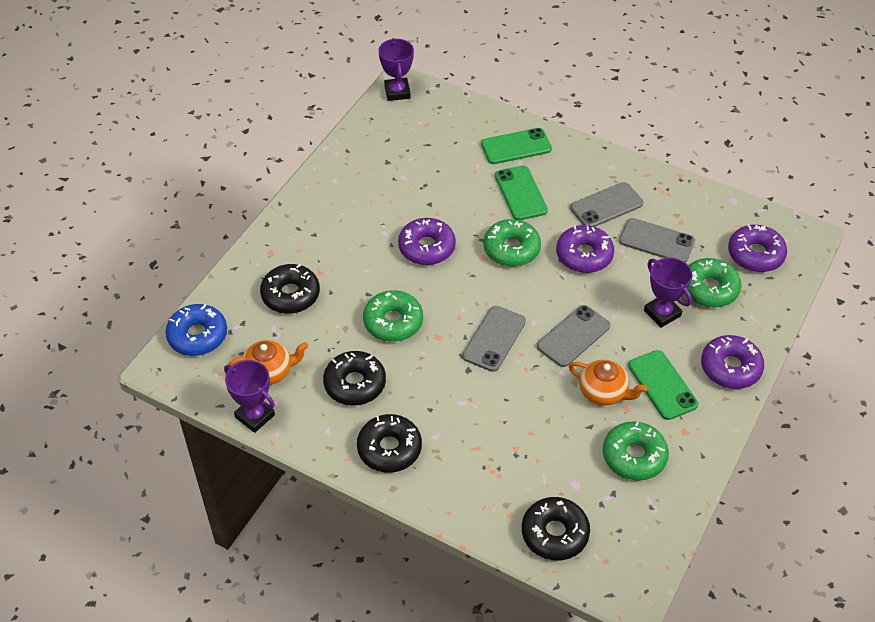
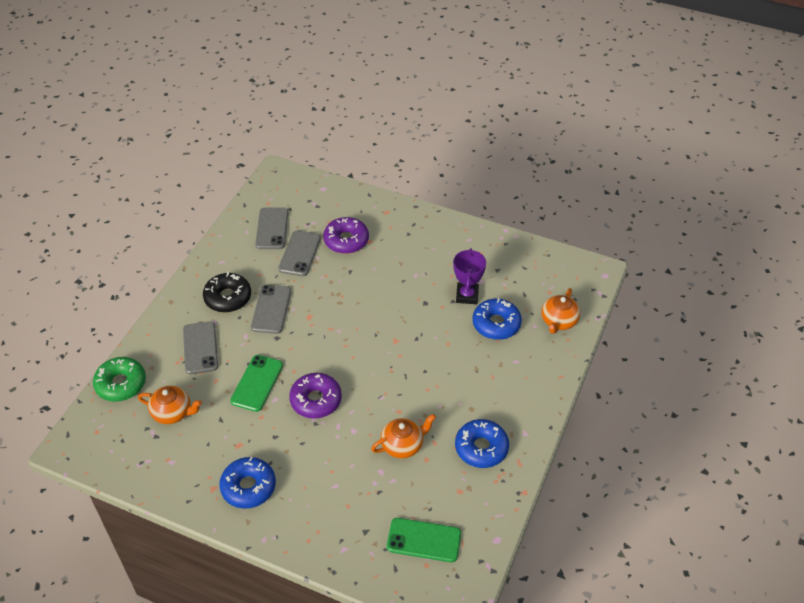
black donut: 4 -> 1
blue donut: 1 -> 3
green donut: 4 -> 1
green phone: 3 -> 2
orange teapot: 2 -> 3
purple donut: 4 -> 2
purple trophy: 3 -> 1

